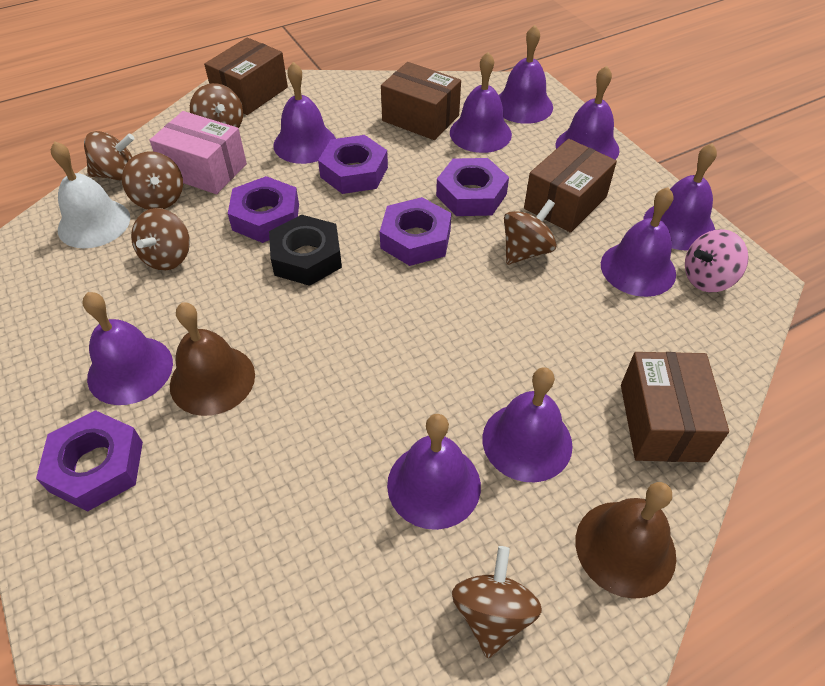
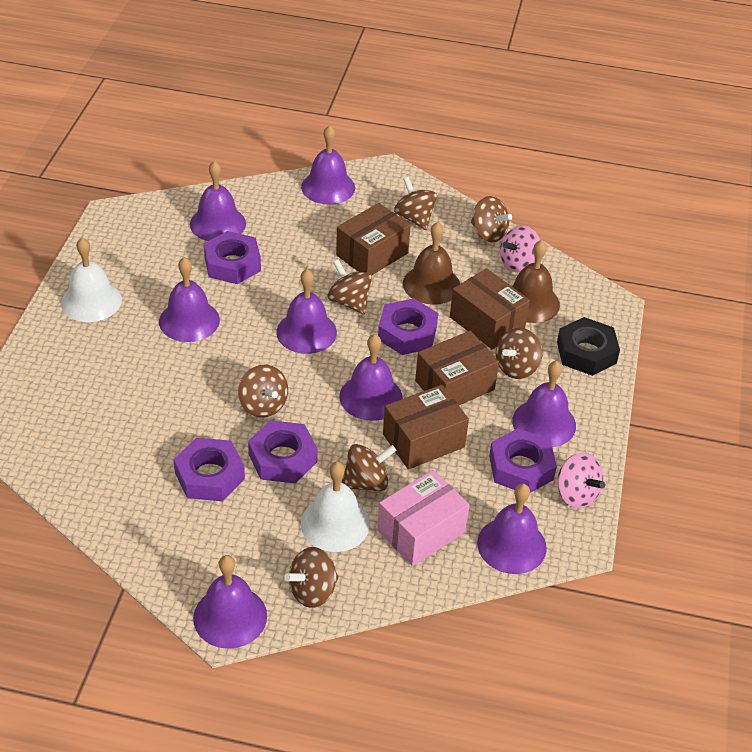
brown spinning top: 6 -> 7
pink spinning top: 1 -> 2
purple bell: 9 -> 8
white bell: 1 -> 2

